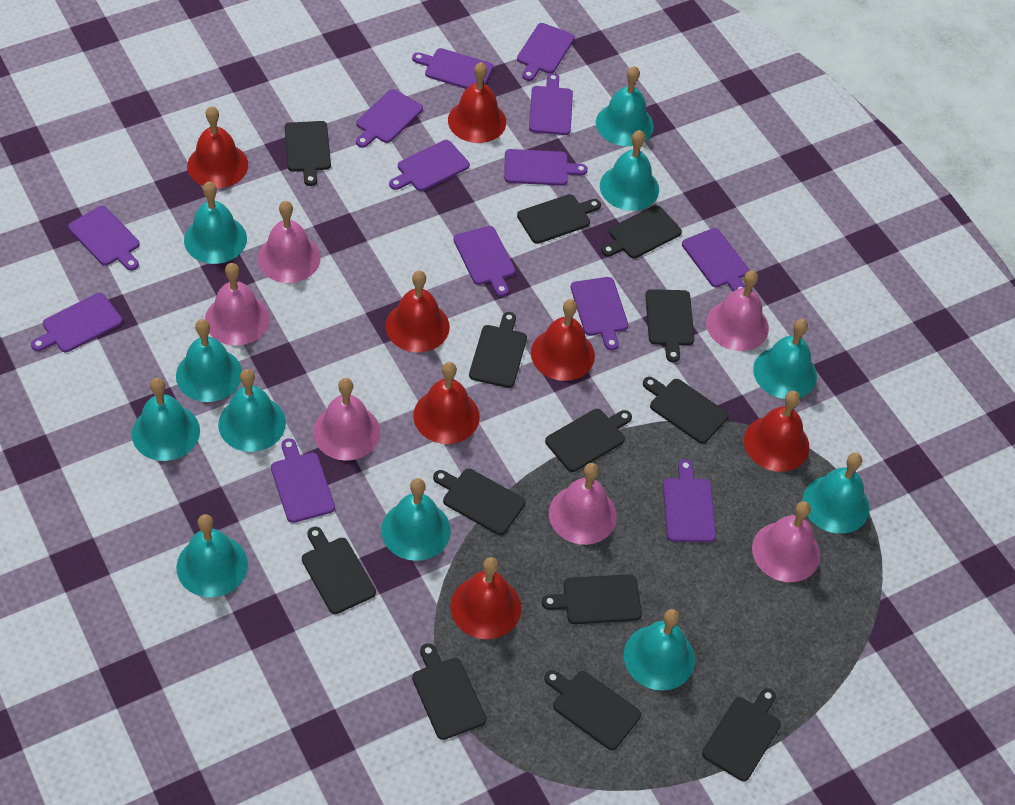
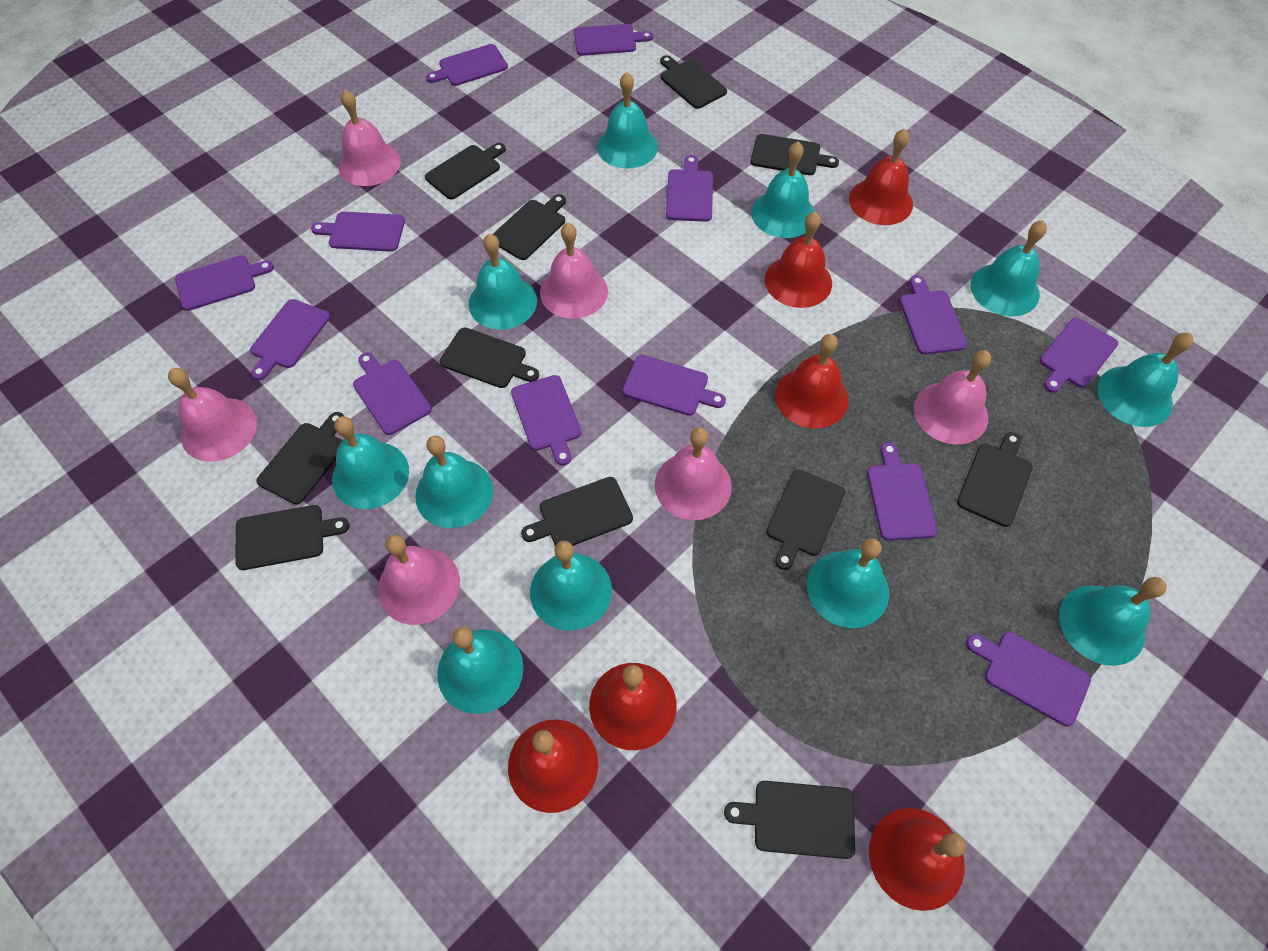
black cutting board: 13 -> 11
red bell: 7 -> 6

